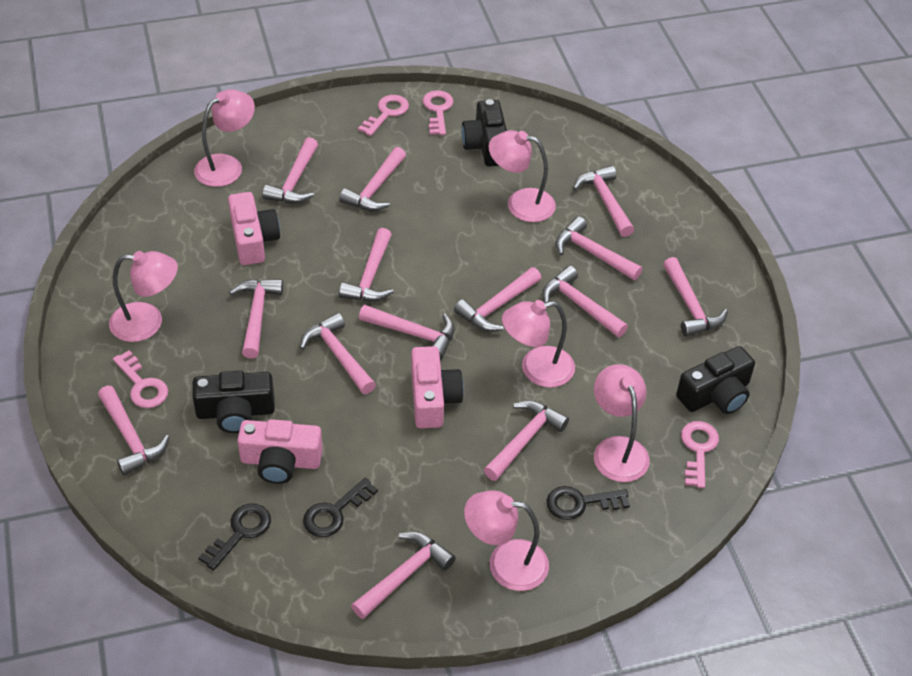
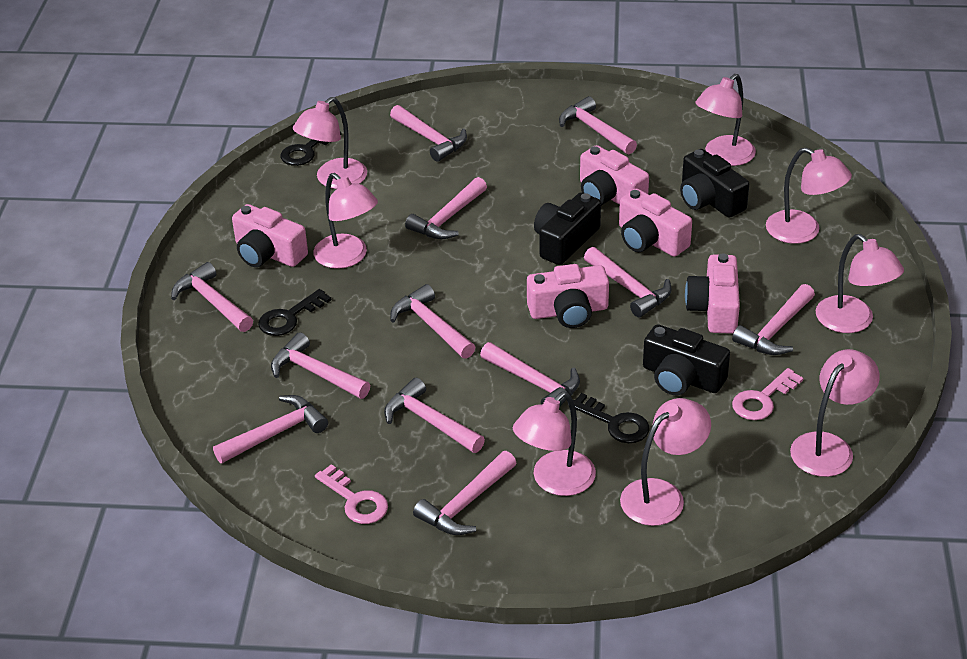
pink camera: 3 -> 5
pink hammer: 14 -> 12
pink key: 4 -> 2
pink lamp: 6 -> 8

